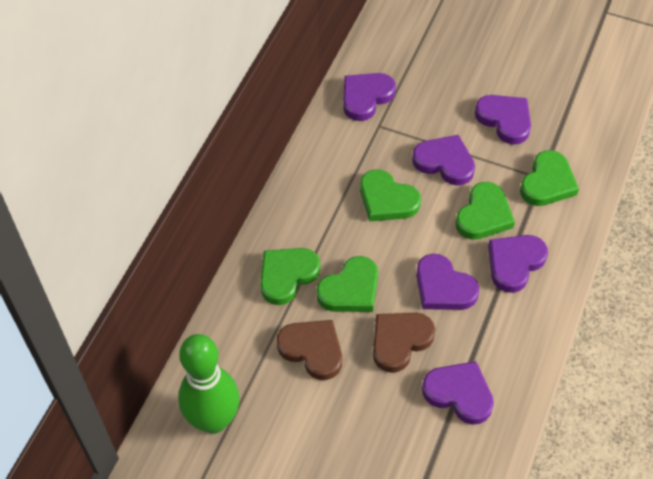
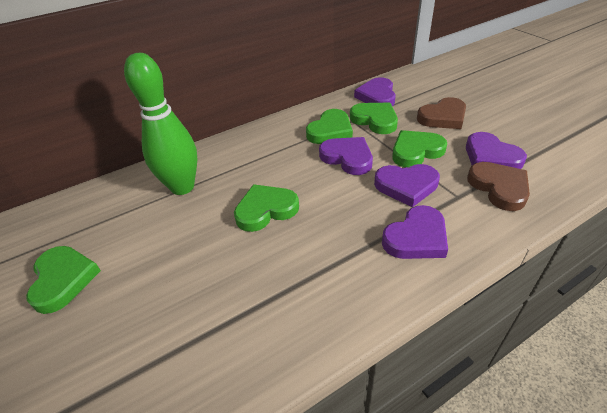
purple heart: 6 -> 5

